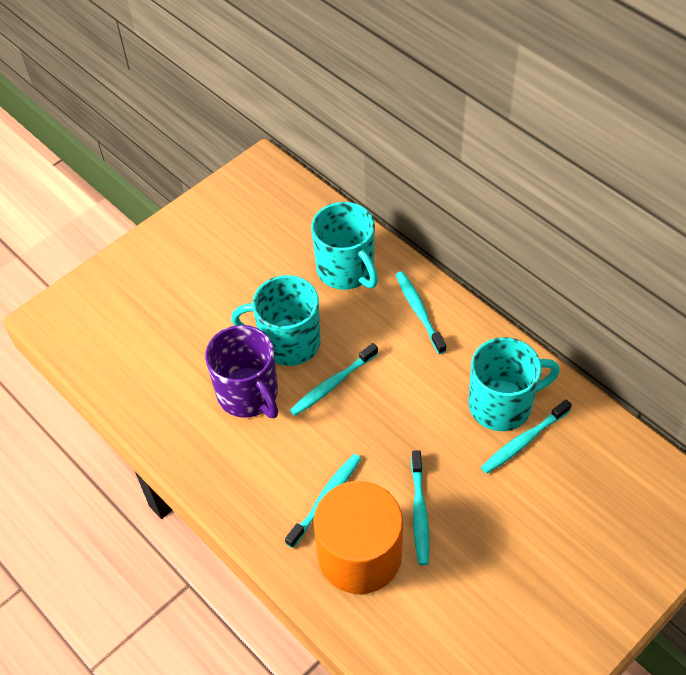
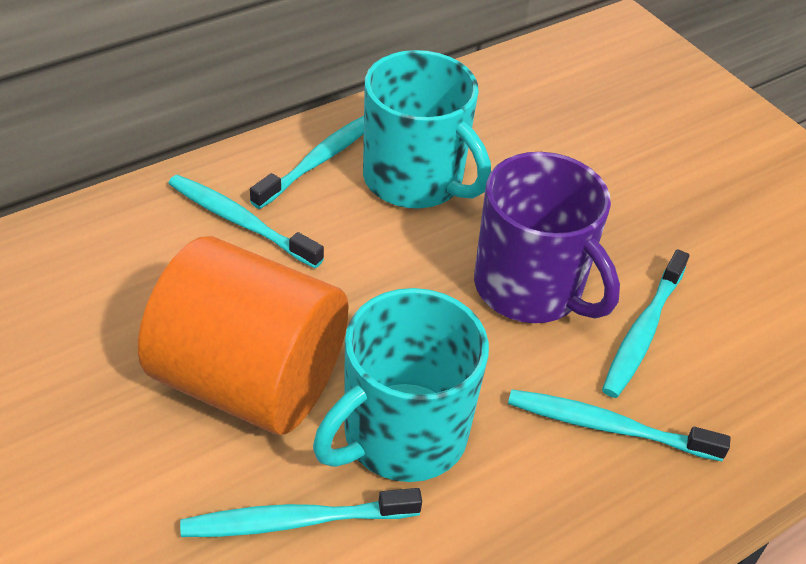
turquoise mug: 3 -> 2

